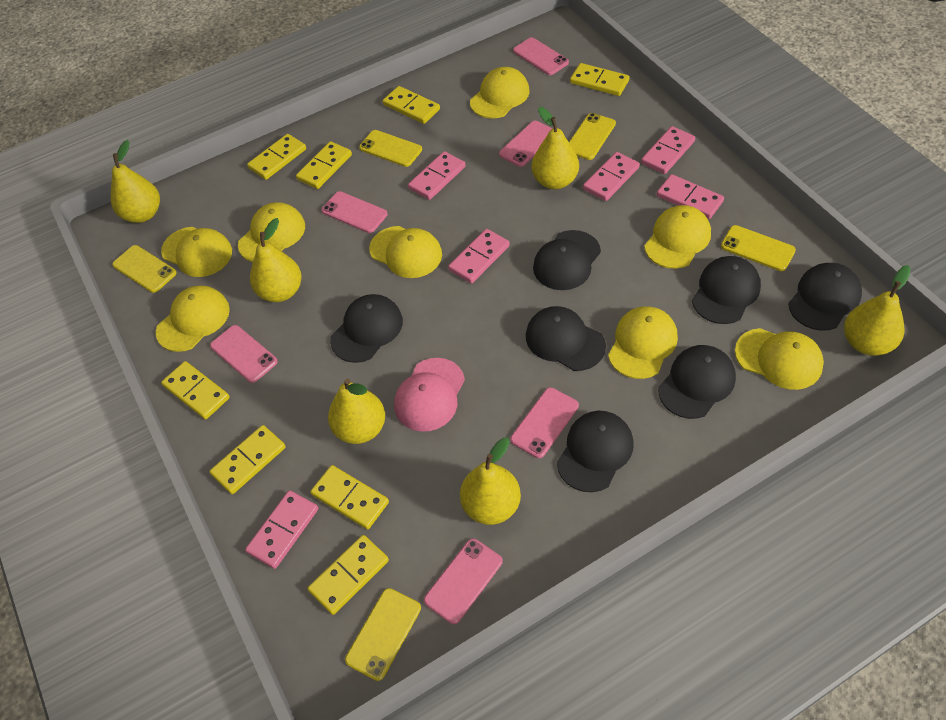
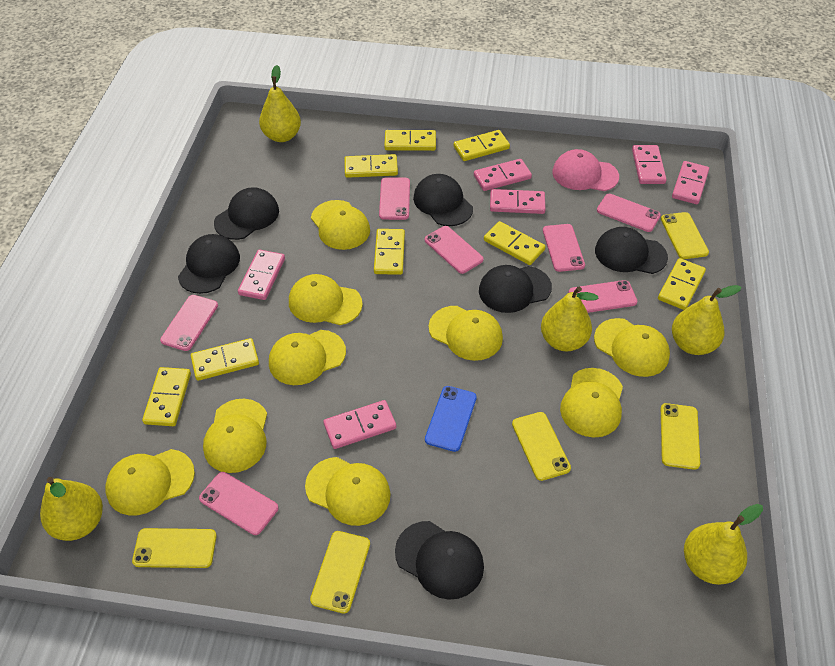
black cap: 7 -> 6
blue phone: 0 -> 1
pink phone: 6 -> 7
yellow cap: 8 -> 9
yellow pear: 6 -> 5

